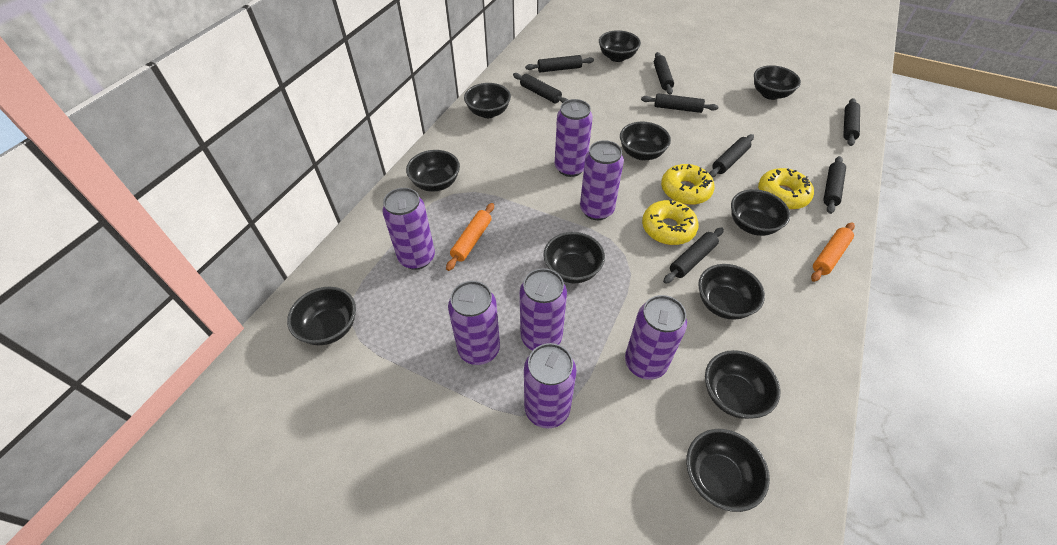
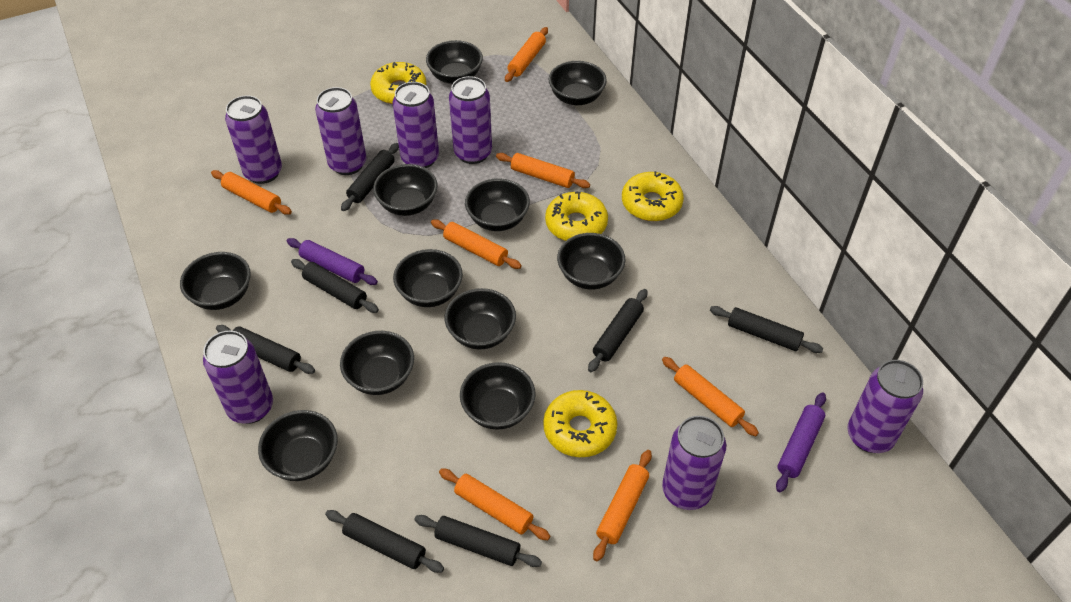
black rolling pin: 8 -> 7
orange rolling pin: 2 -> 7
purple rolling pin: 0 -> 2
yellow donut: 3 -> 4

